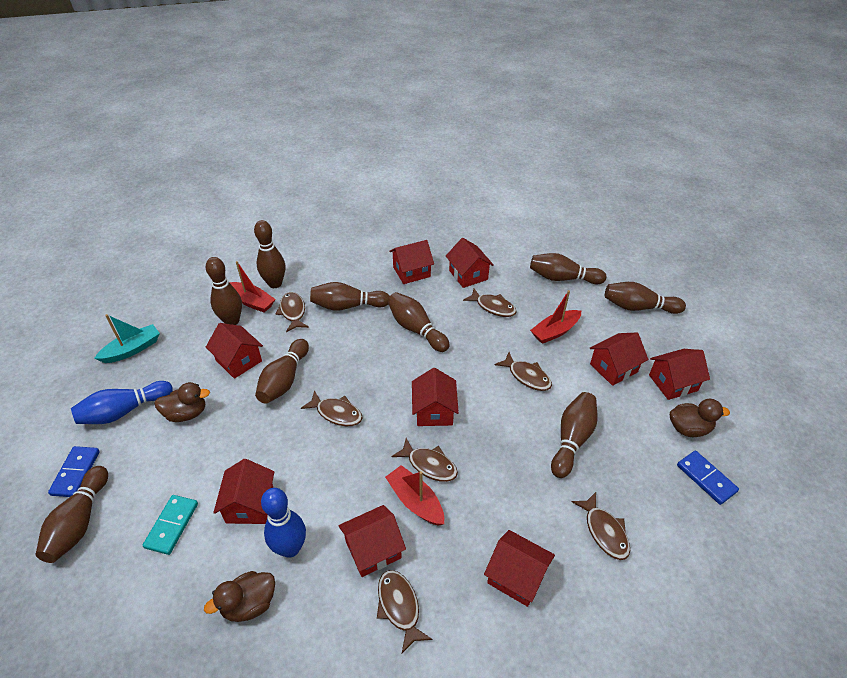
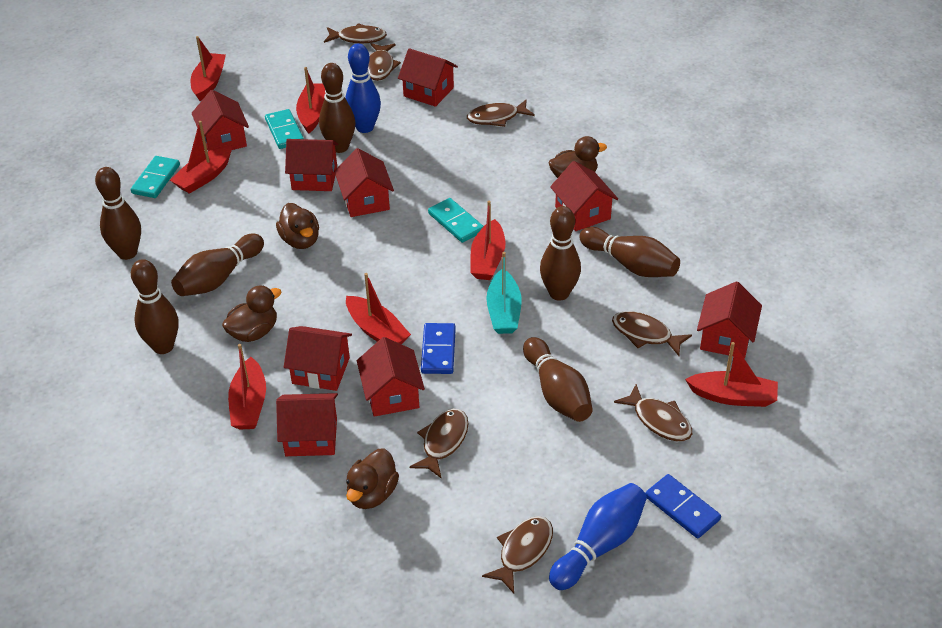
brown bowling pin: 9 -> 7
brown duck: 3 -> 4
red boat: 3 -> 7
turquoise domino: 1 -> 3

